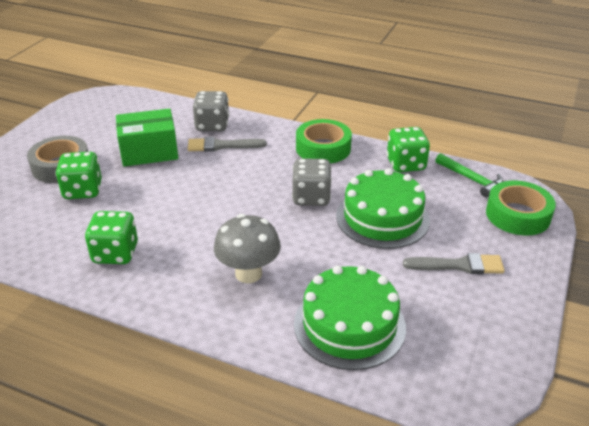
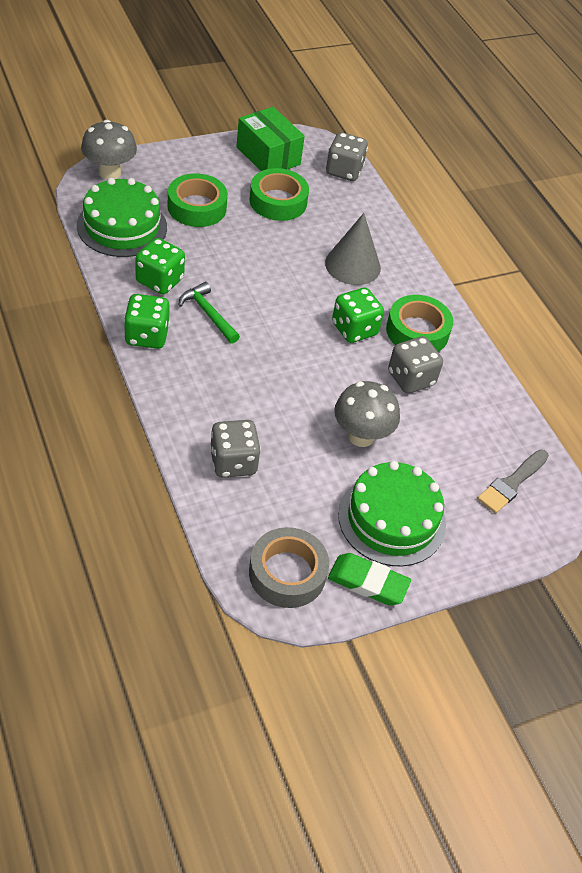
green eraser: 0 -> 1
green tape: 2 -> 3
grey brush: 2 -> 1
grey cone: 0 -> 1
grey dice: 2 -> 3
grey mushroom: 1 -> 2

